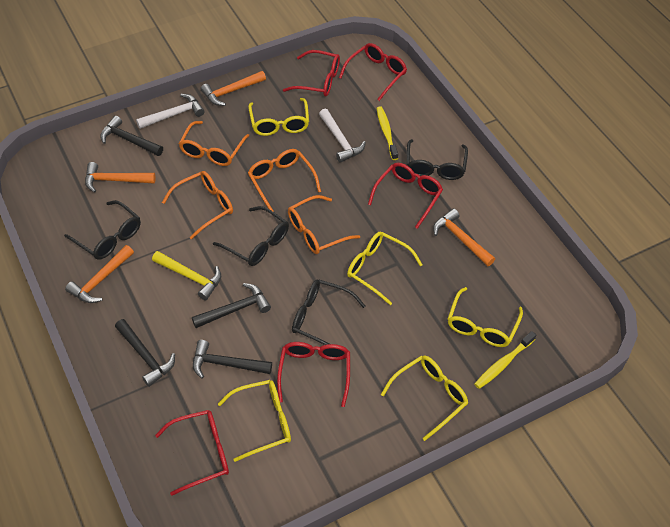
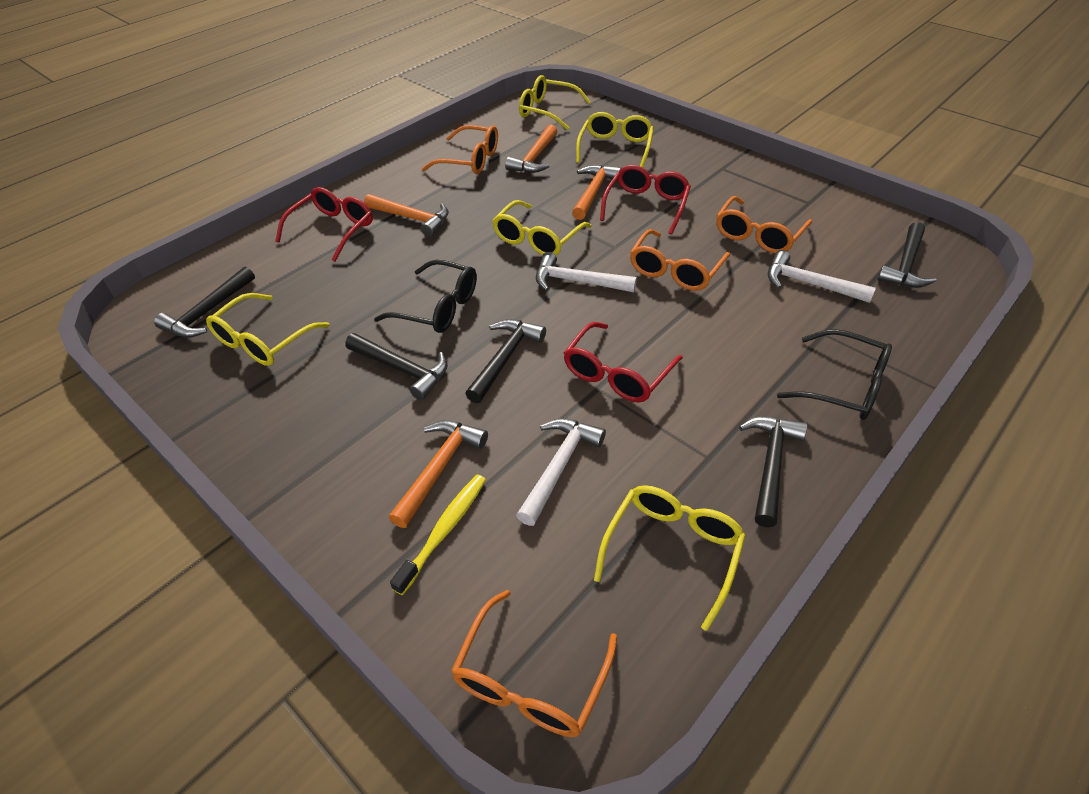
black glasses: 4 -> 2
black hammer: 4 -> 5
red glasses: 5 -> 3
white hammer: 2 -> 3
yellow hammer: 1 -> 0
yellow toothbrush: 2 -> 1

